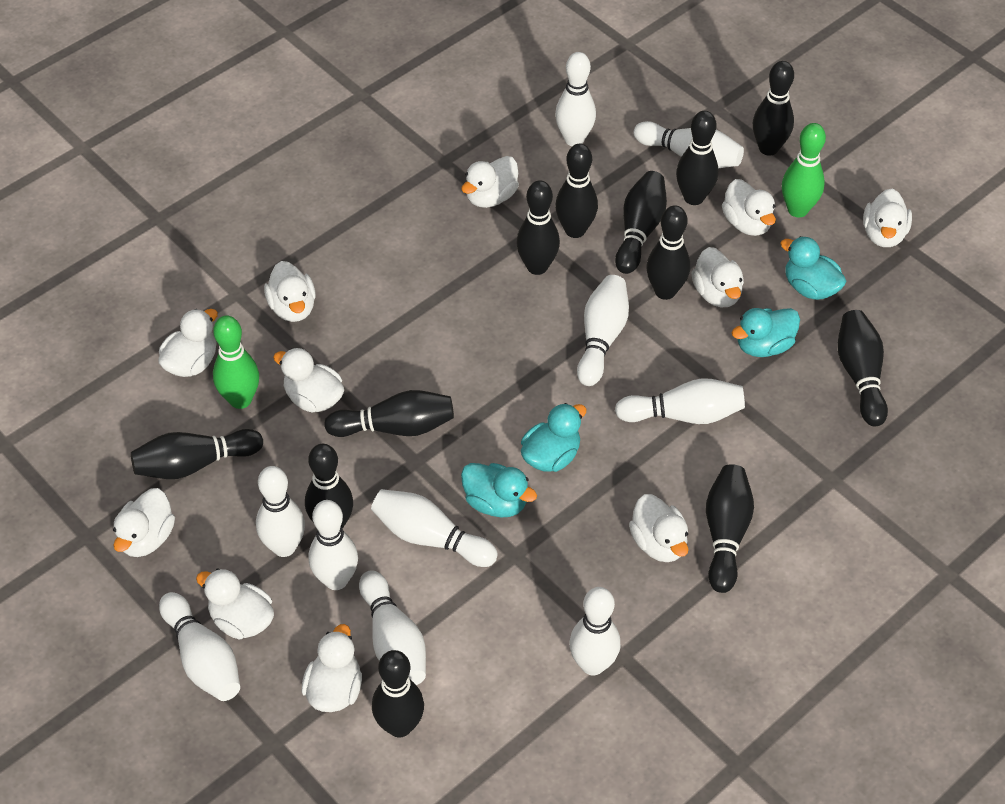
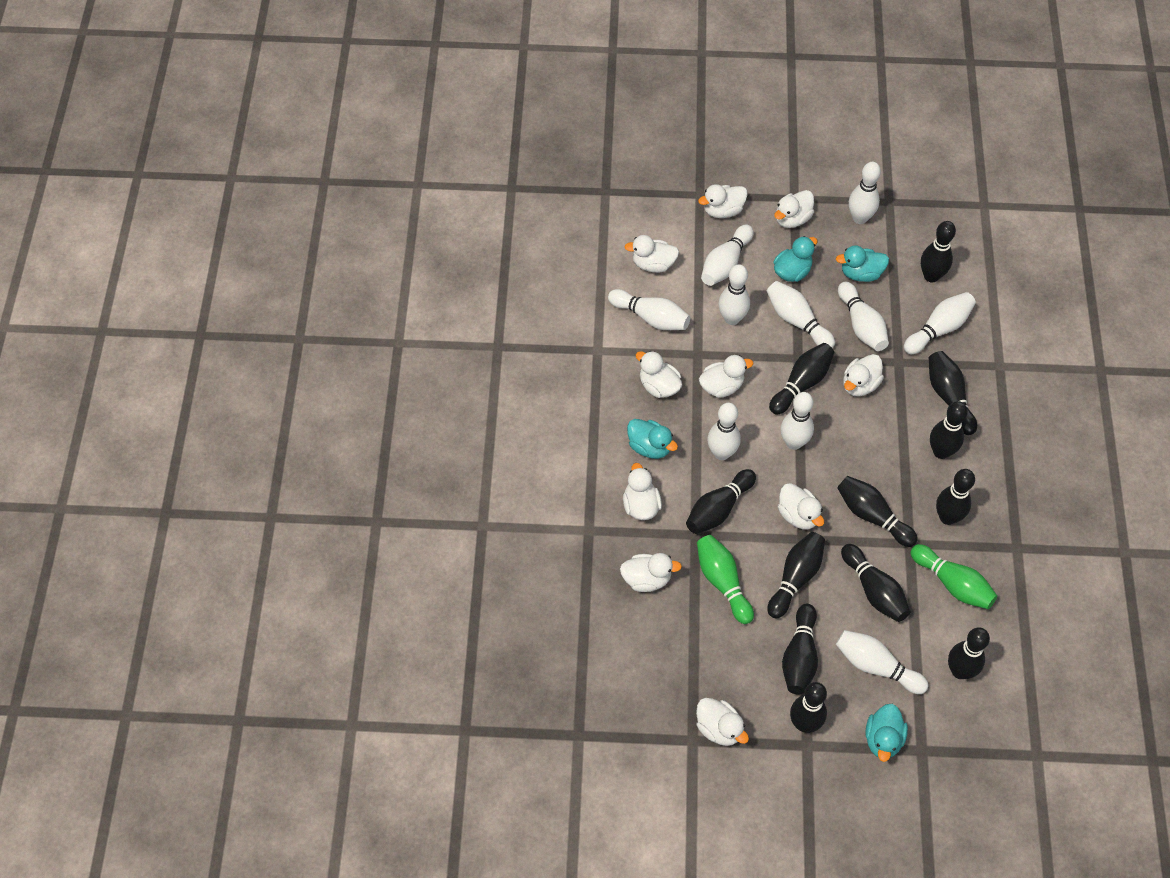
white duck: 11 -> 10

